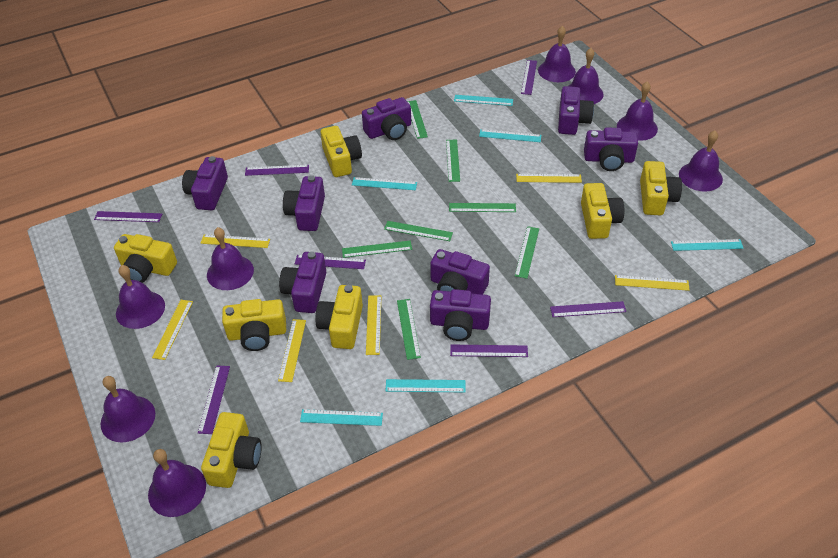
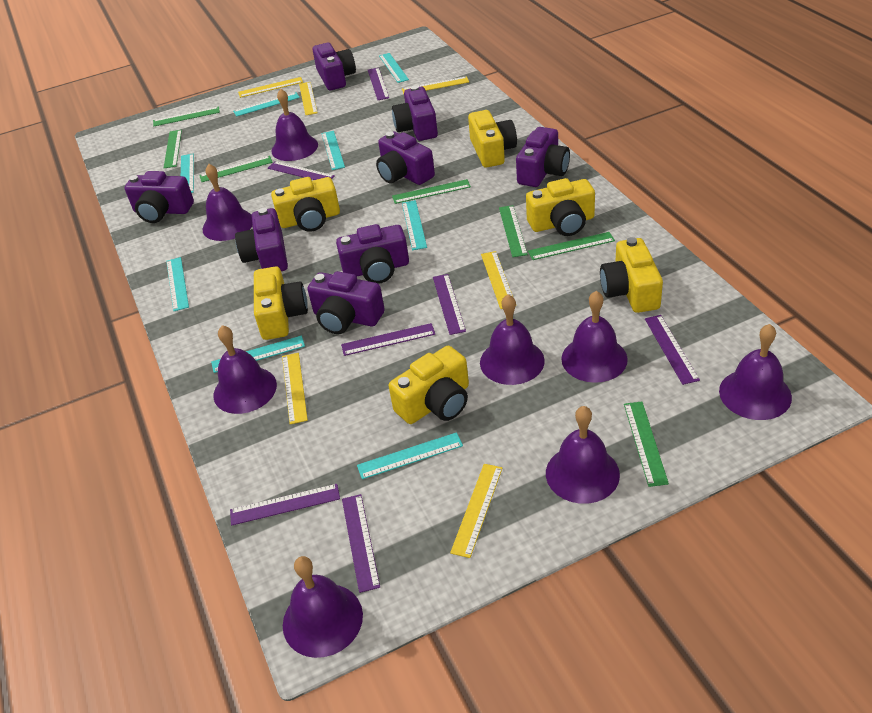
turquoise ruler: 6 -> 8
yellow camera: 7 -> 6

